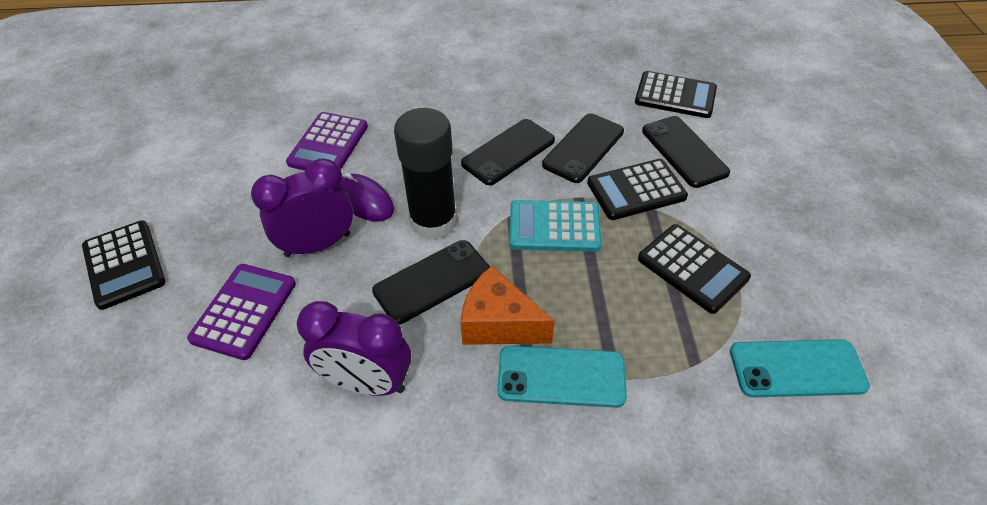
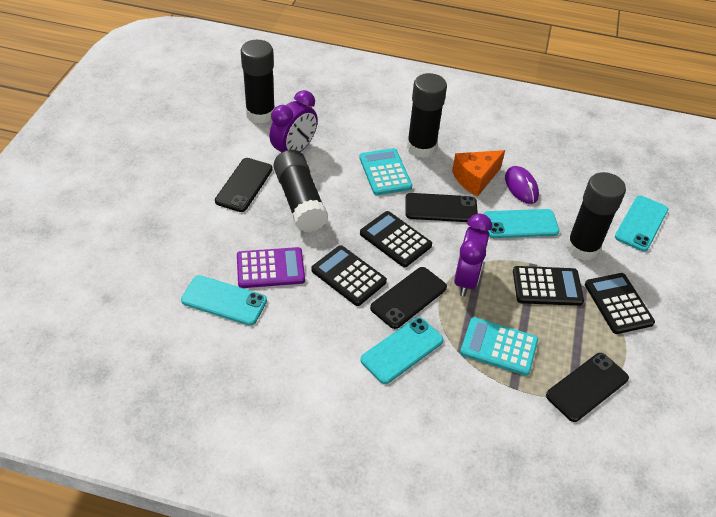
black glue stick: 1 -> 4
purple calculator: 2 -> 1
turquoise calculator: 1 -> 2
turquoise phone: 2 -> 4

